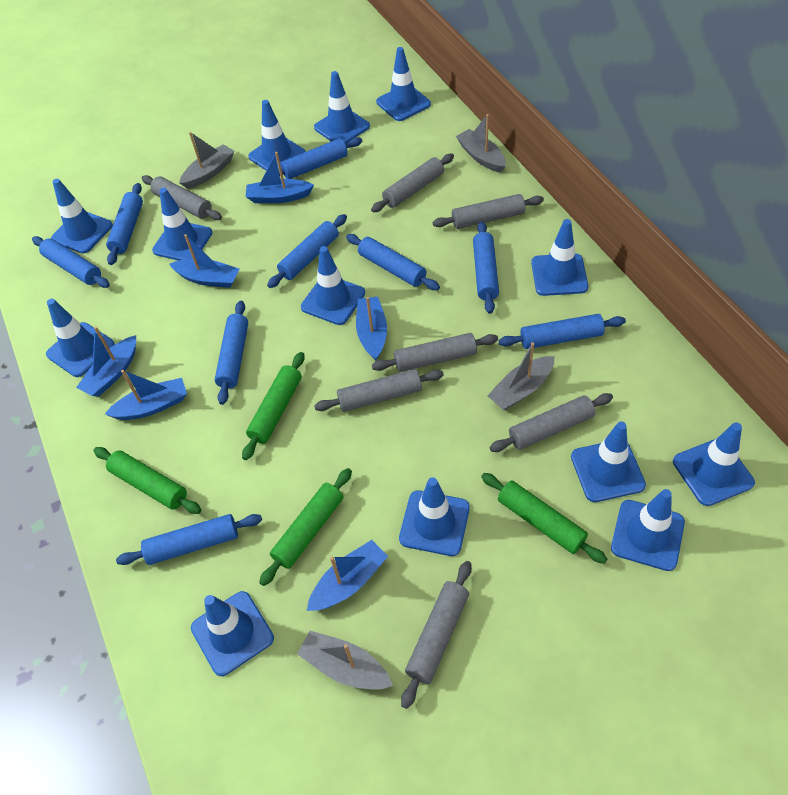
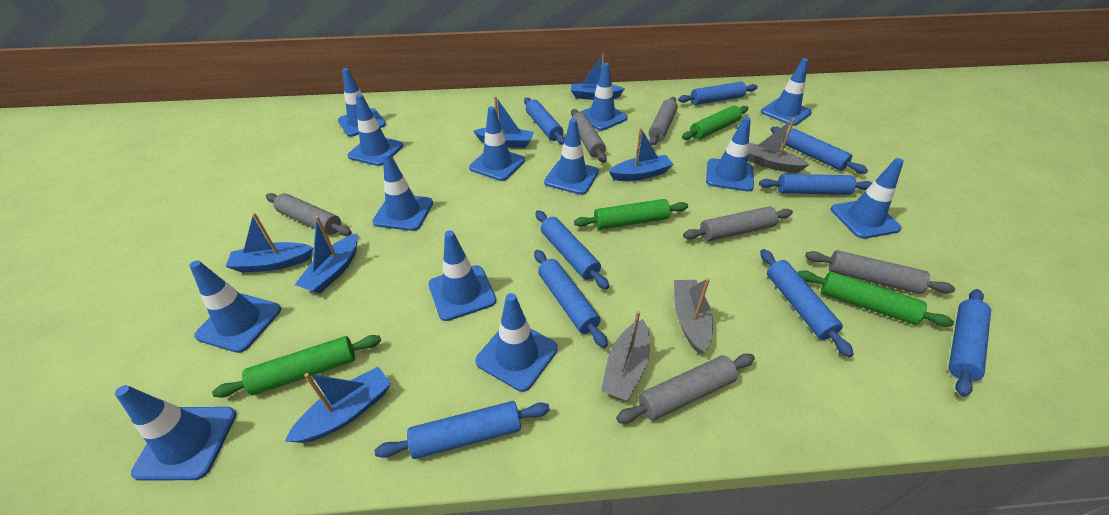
grey boat: 4 -> 3
grey rolling pin: 7 -> 6

